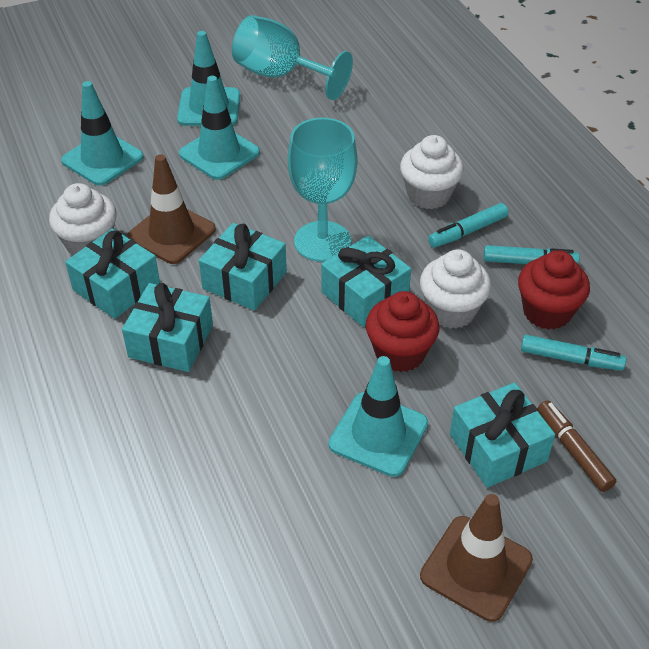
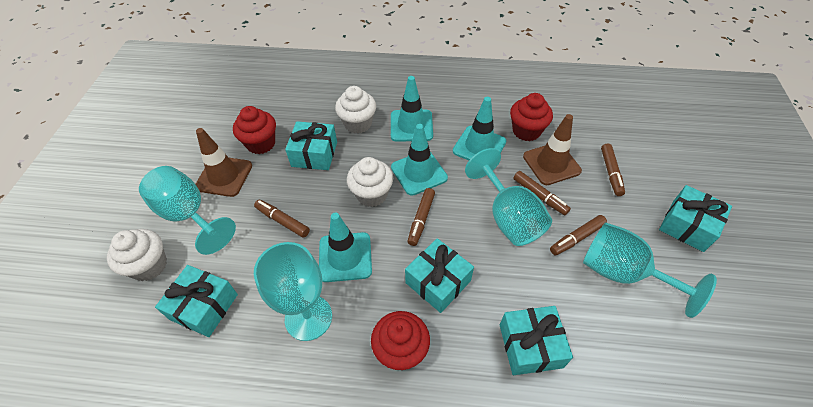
brown marker: 1 -> 5
red cupcake: 2 -> 3
turquoise goblet: 2 -> 4
turquoise marker: 3 -> 0

